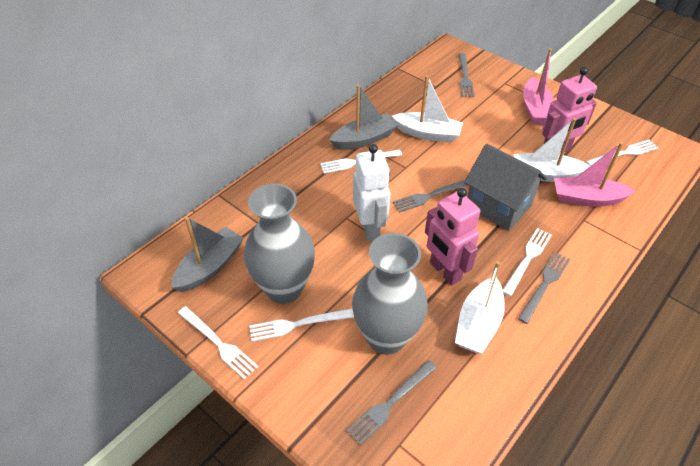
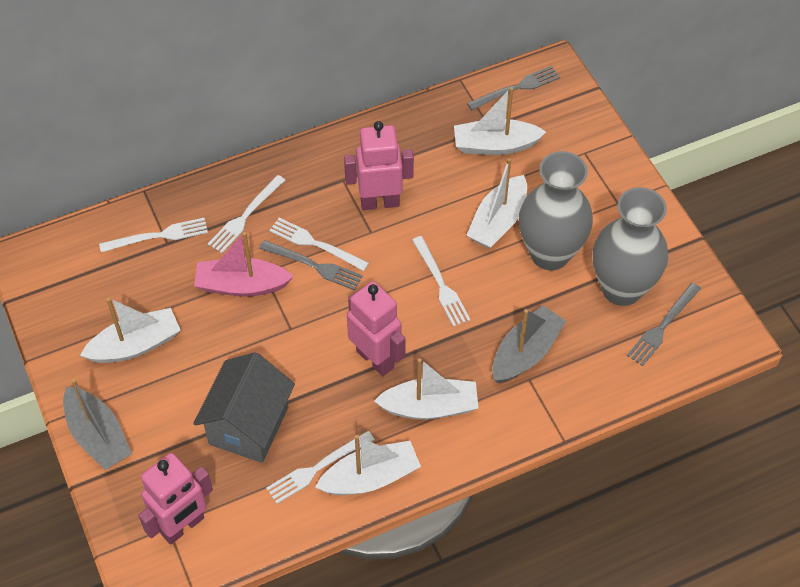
grey fork: 4 -> 3
pink boat: 2 -> 1
pink robot: 2 -> 3
white boat: 3 -> 5
white robot: 1 -> 0

